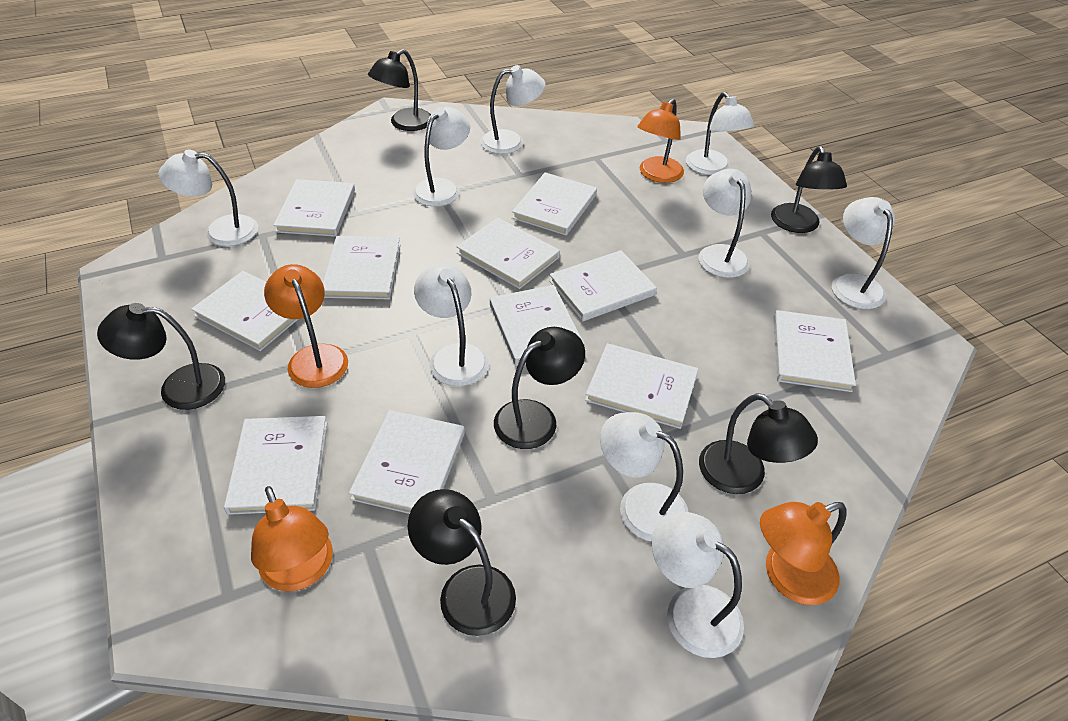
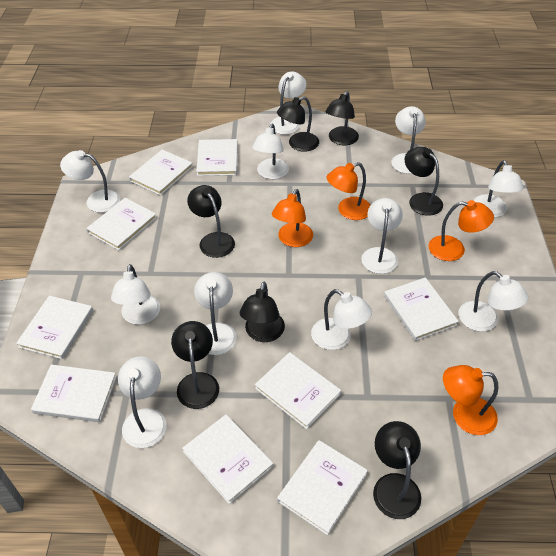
black lamp: 6 -> 7
white book: 11 -> 9
white lamp: 9 -> 11

